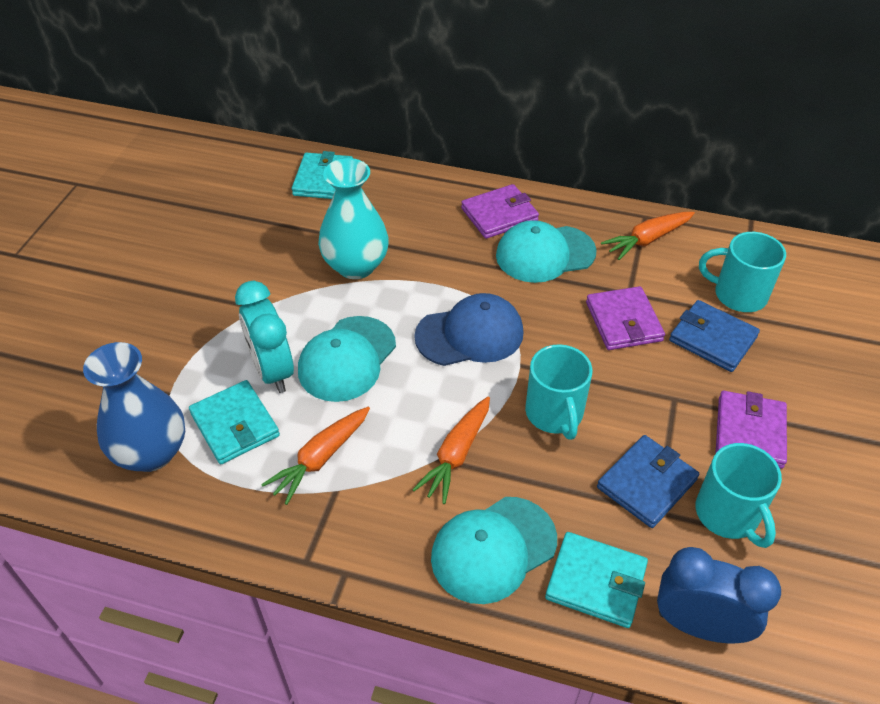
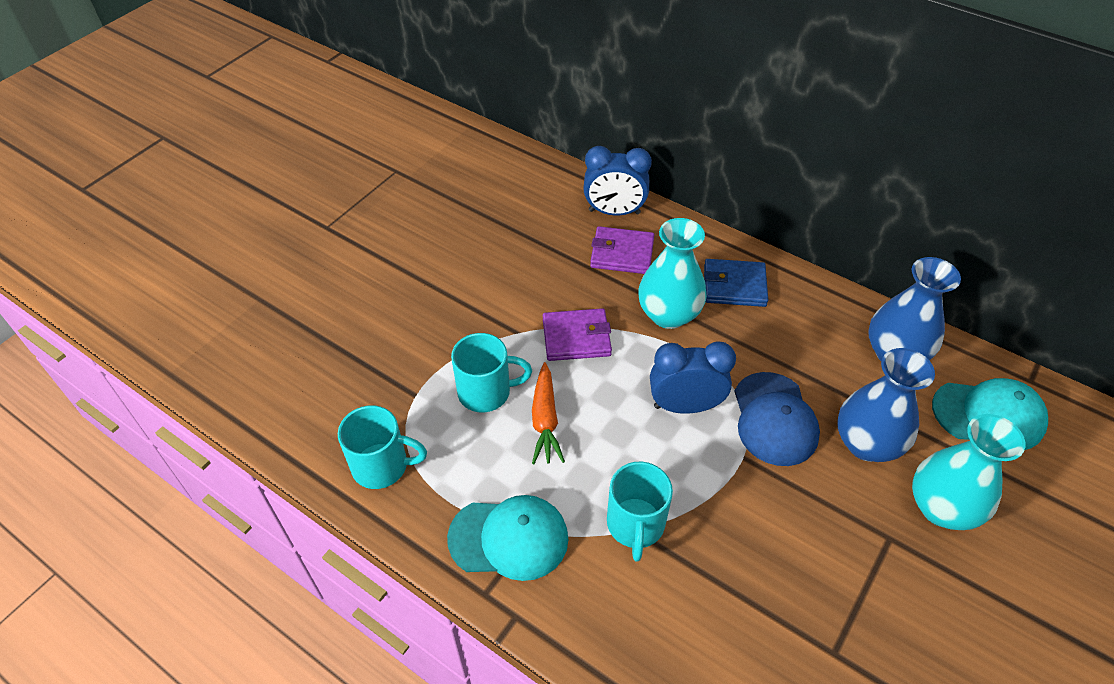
blue clock: 1 -> 2
blue vase: 1 -> 2
blue wallet: 2 -> 1
orange carrot: 3 -> 1
purple wallet: 3 -> 2
turquoise cap: 3 -> 2
turquoise clock: 1 -> 0
turquoise vase: 1 -> 2
turquoise wallet: 3 -> 0

